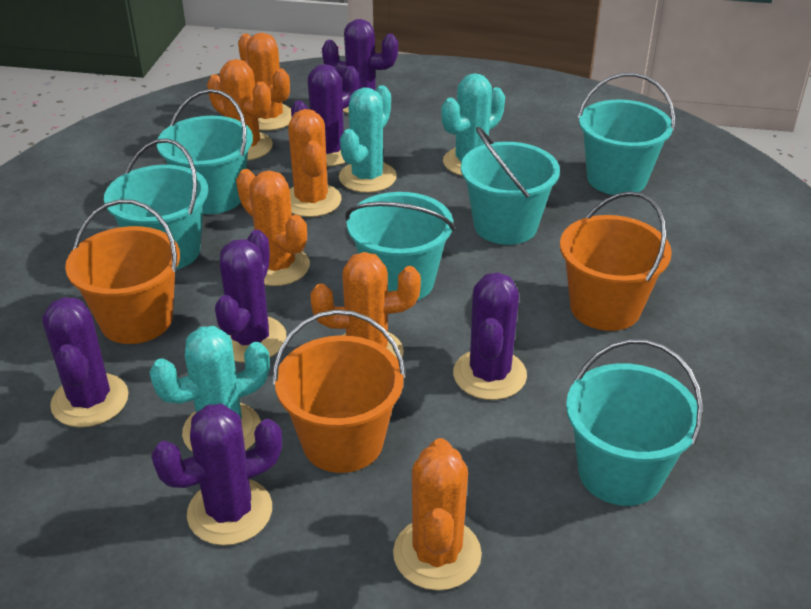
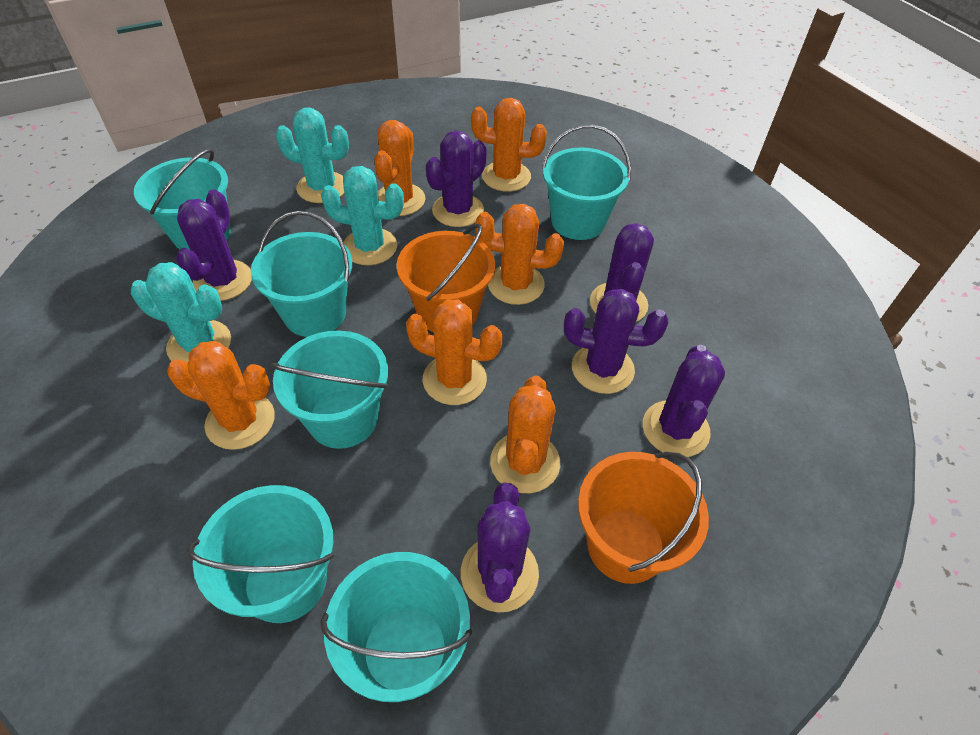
orange bucket: 3 -> 2

